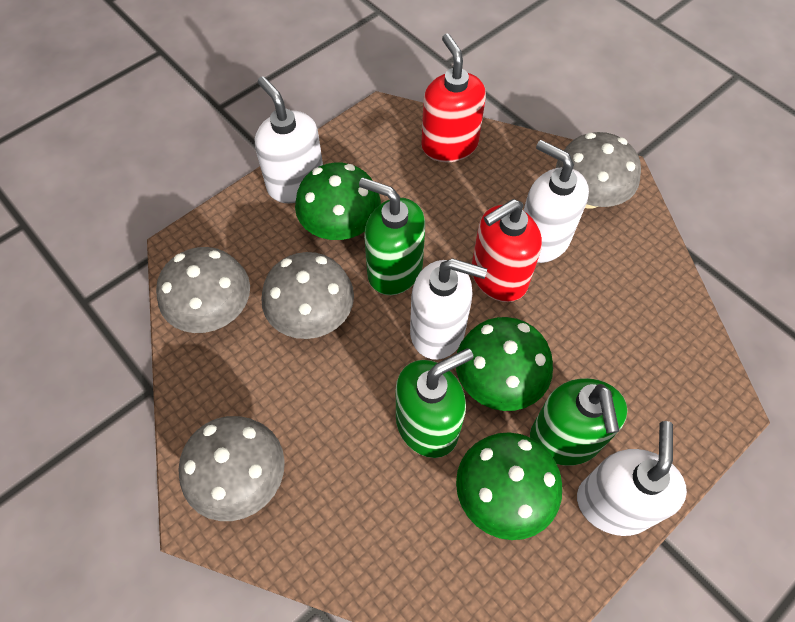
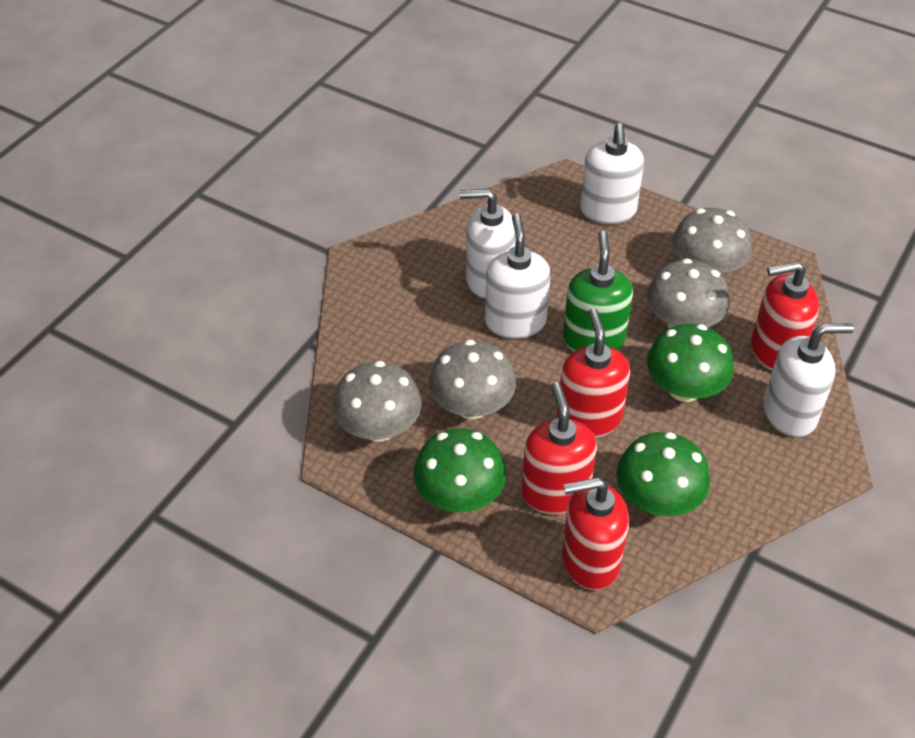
green soap dispenser: 3 -> 1
red soap dispenser: 2 -> 4

